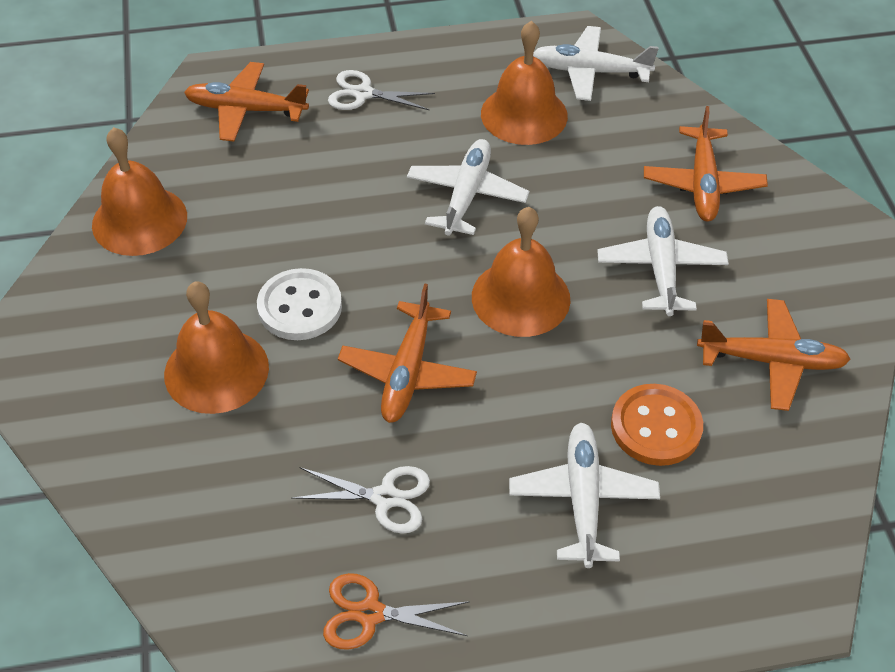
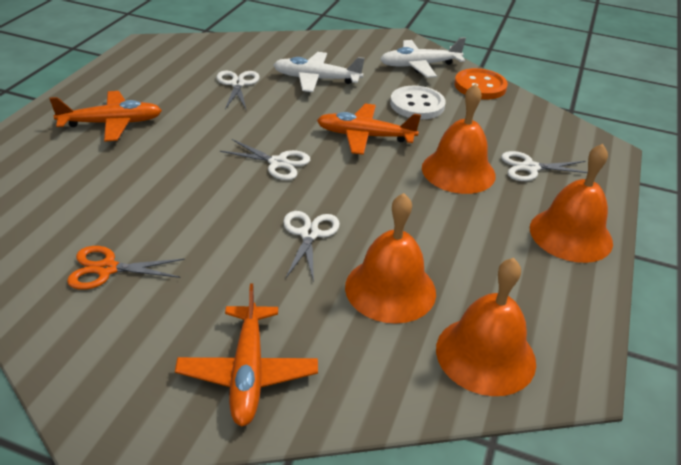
orange plane: 4 -> 3
white plane: 4 -> 2
white scissors: 2 -> 4

